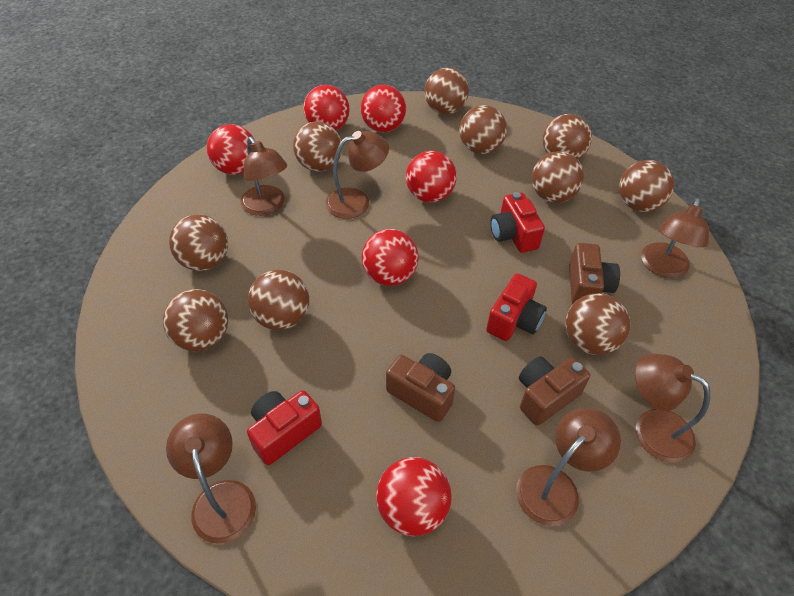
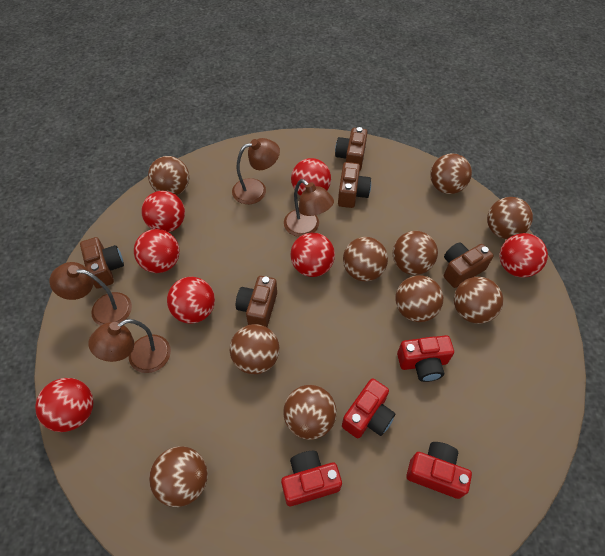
brown camera: 3 -> 5
brown lamp: 6 -> 4
red ball: 6 -> 7
red camera: 3 -> 4

